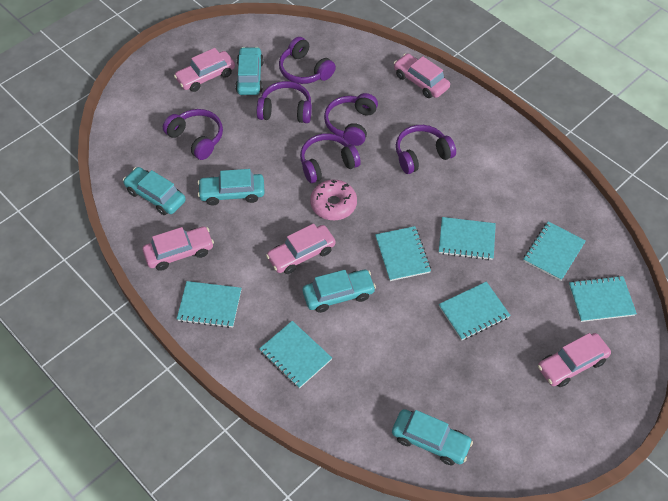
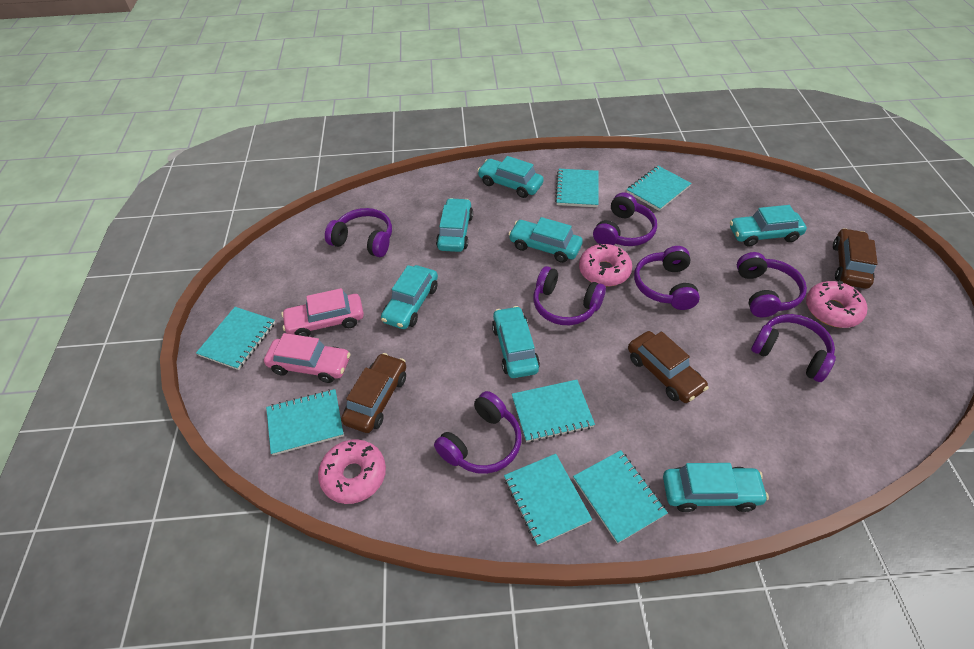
brown car: 0 -> 3
pink car: 5 -> 2
pink donut: 1 -> 3
purple headphones: 6 -> 7
turquoise car: 5 -> 7

